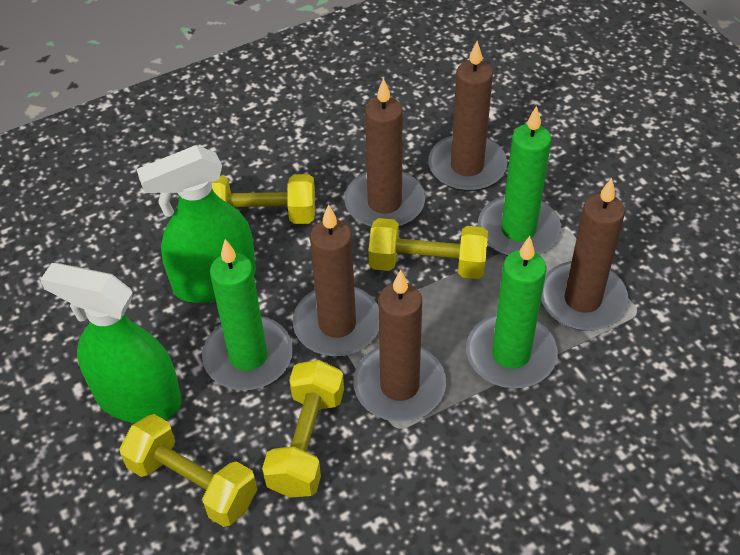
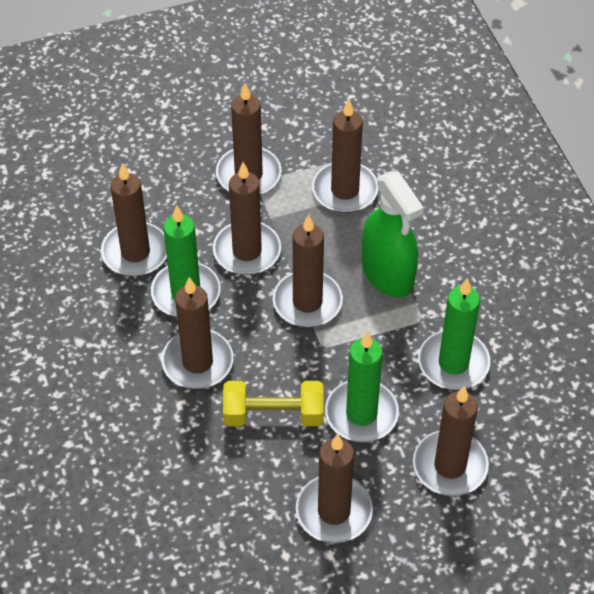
brown candle: 5 -> 8
green spray bottle: 2 -> 1
yellow dumbbell: 4 -> 1

